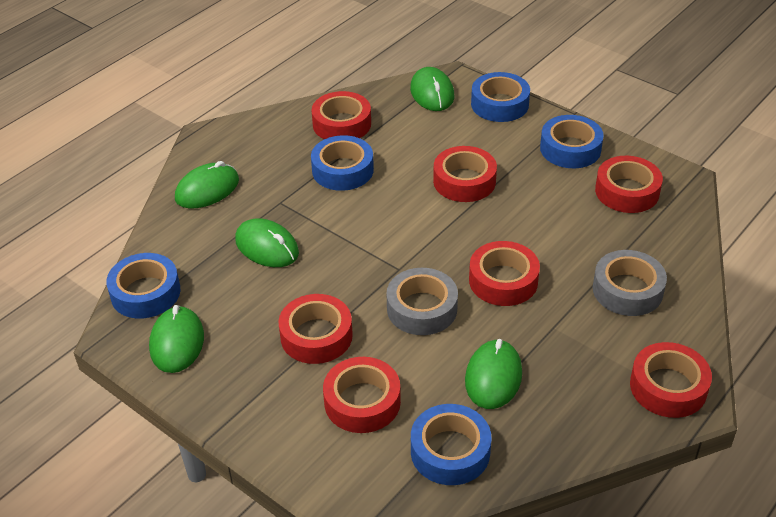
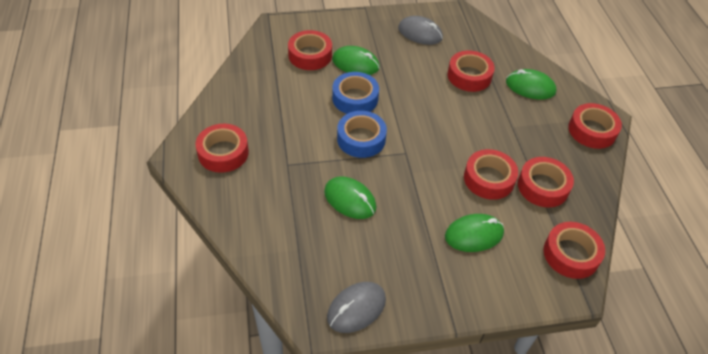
blue tape: 5 -> 2
green mouse: 5 -> 4
grey mouse: 0 -> 2
grey tape: 2 -> 0

